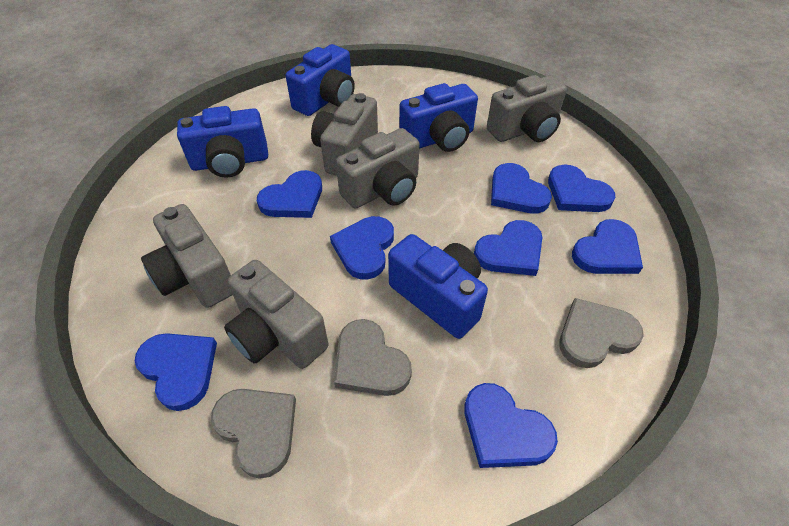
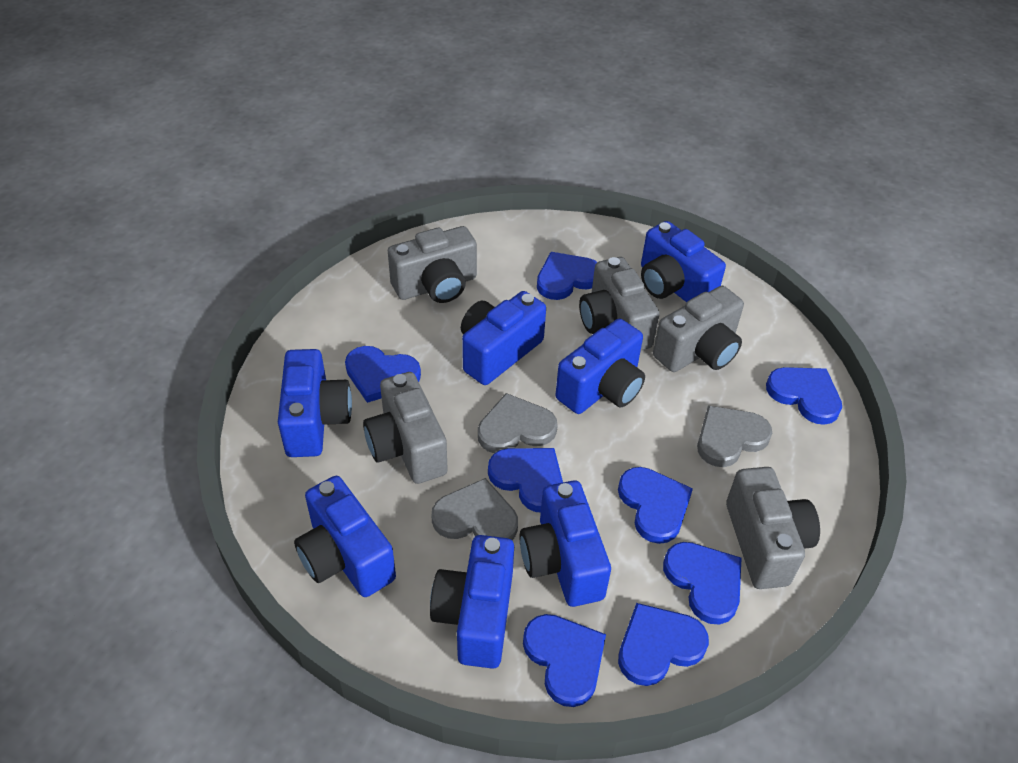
blue camera: 4 -> 7

